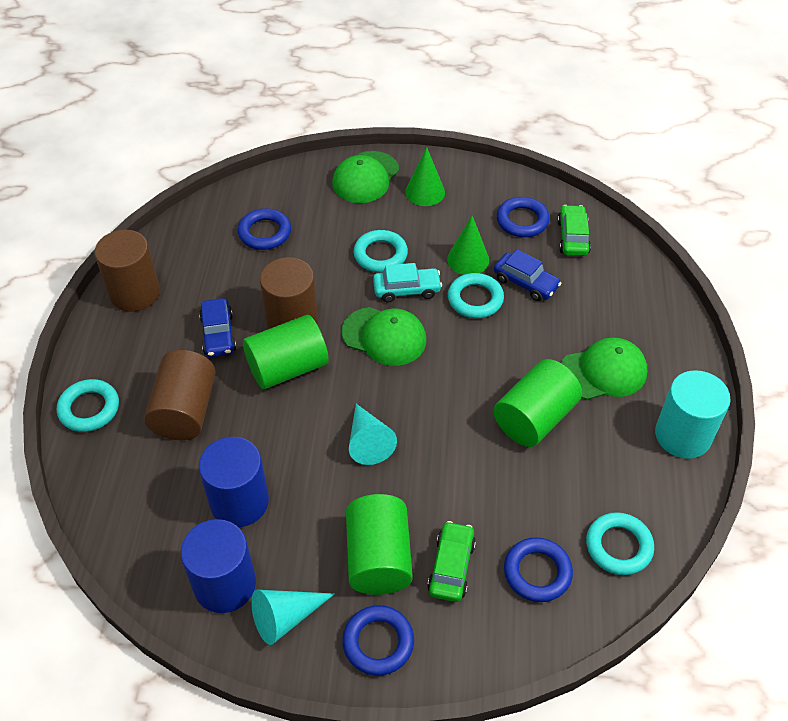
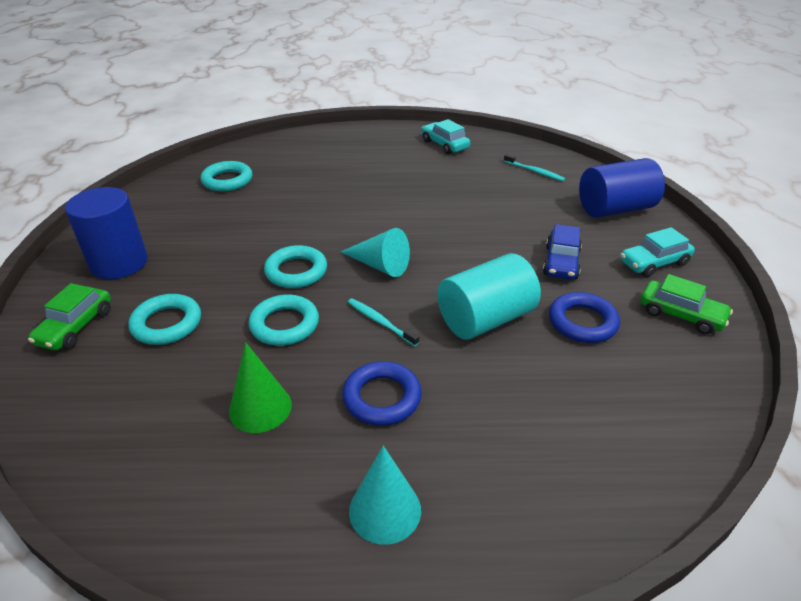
blue car: 2 -> 1
blue ring: 4 -> 2
brown cylinder: 3 -> 0
green cap: 3 -> 0
green cone: 2 -> 1
green cylinder: 3 -> 0
turquoise car: 1 -> 2
turquoise toothbrush: 0 -> 2

